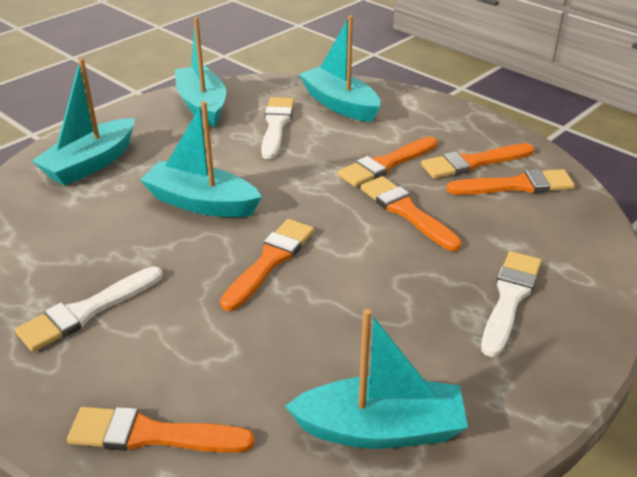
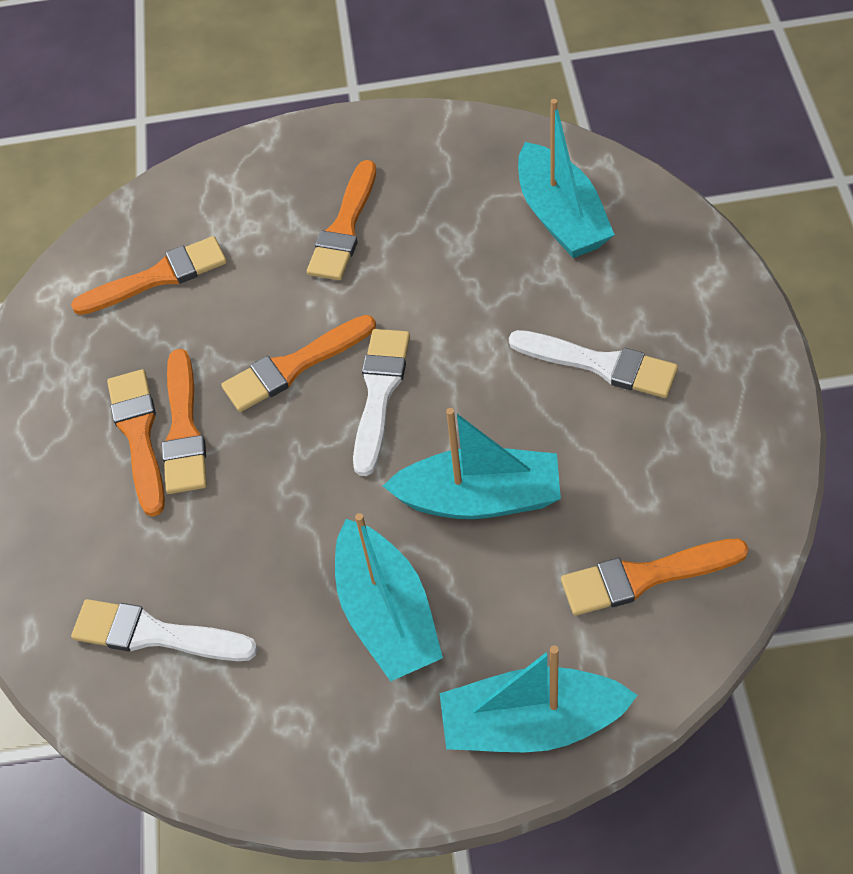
turquoise boat: 5 -> 4

